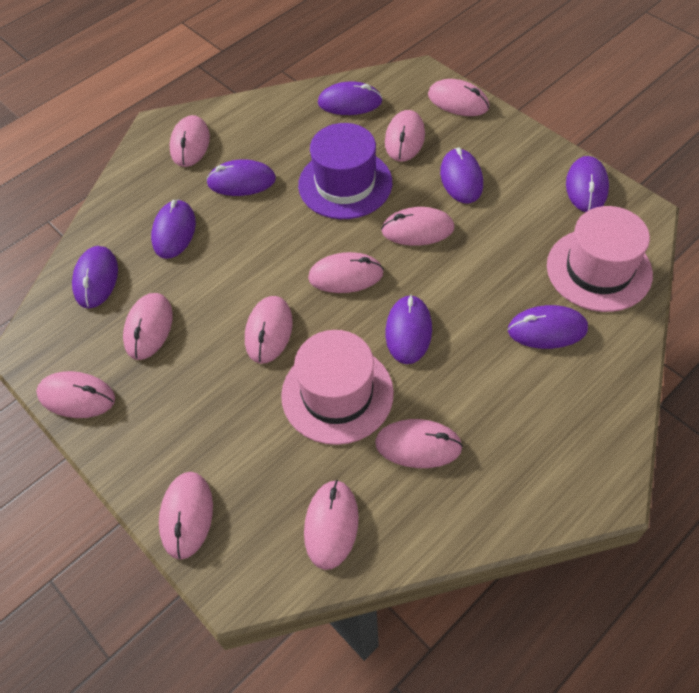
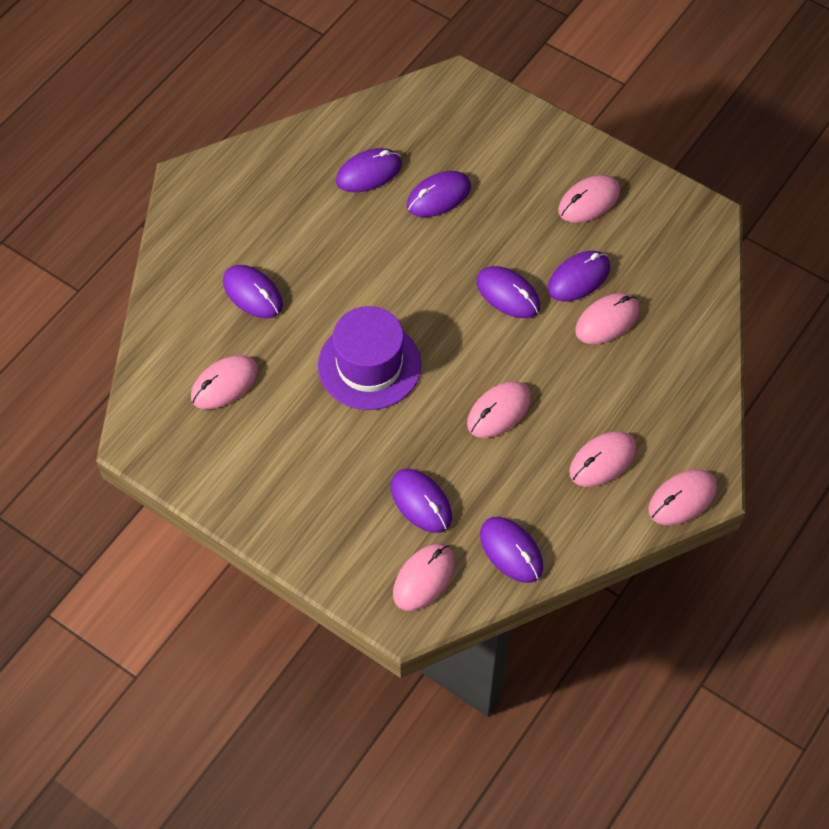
pink hat: 2 -> 0
pink mouse: 11 -> 7
purple mouse: 8 -> 7

